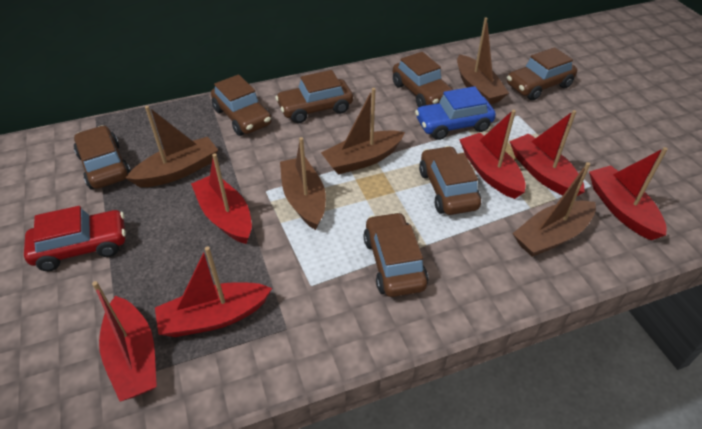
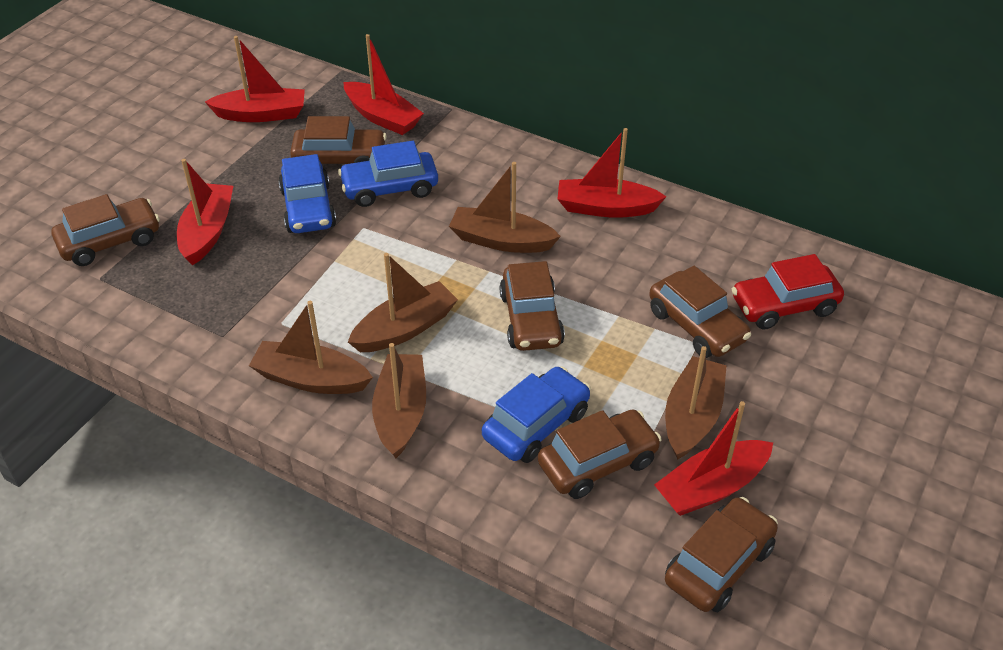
blue car: 1 -> 3
brown car: 7 -> 6
red boat: 6 -> 5

